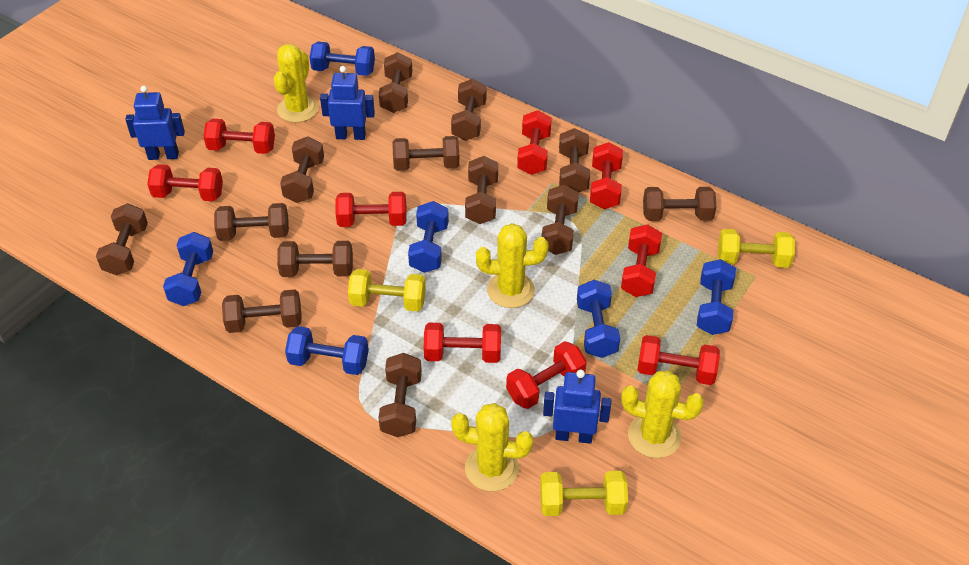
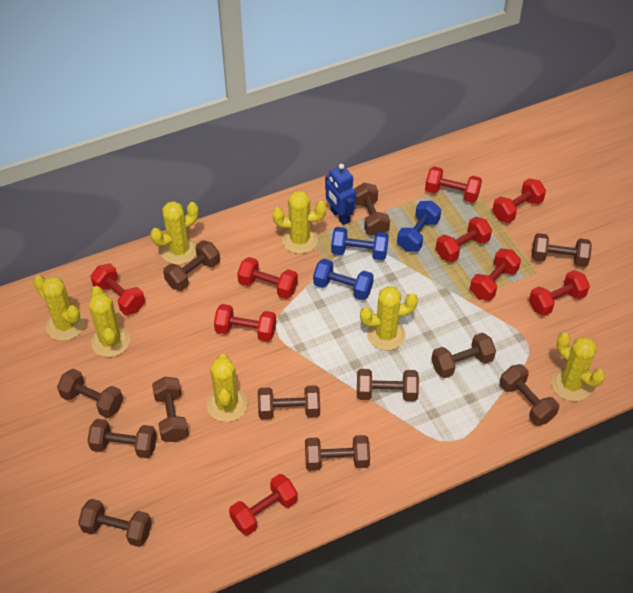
blue dumbbell: 6 -> 3
blue robot: 3 -> 1
brown dumbbell: 13 -> 12
yellow cactus: 4 -> 7
yellow dumbbell: 3 -> 0

